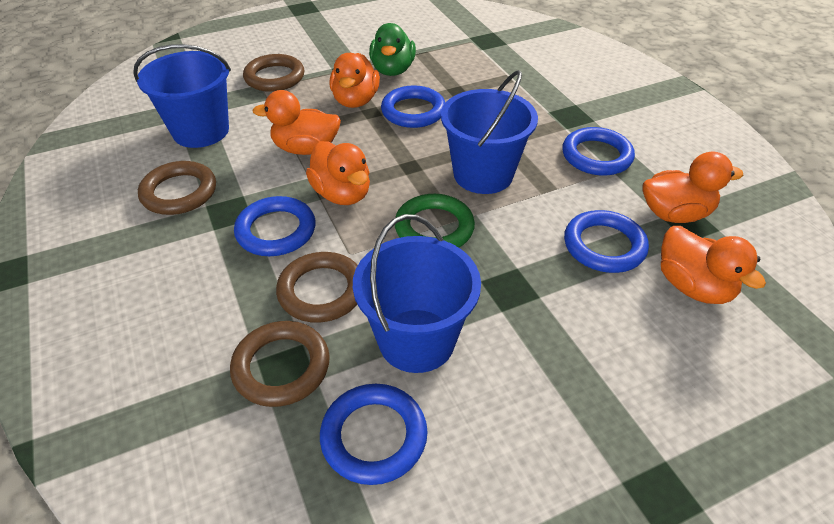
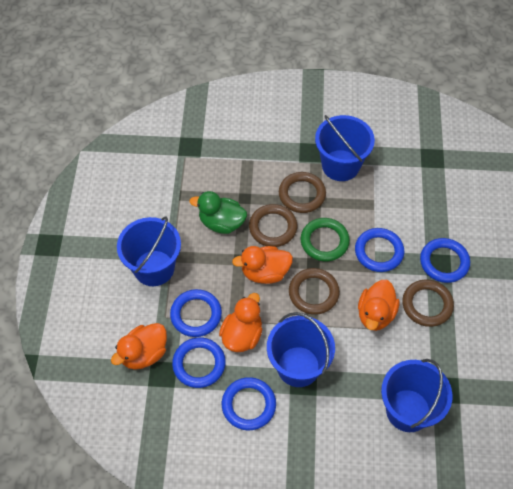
blue bucket: 3 -> 4
orange duck: 5 -> 4

